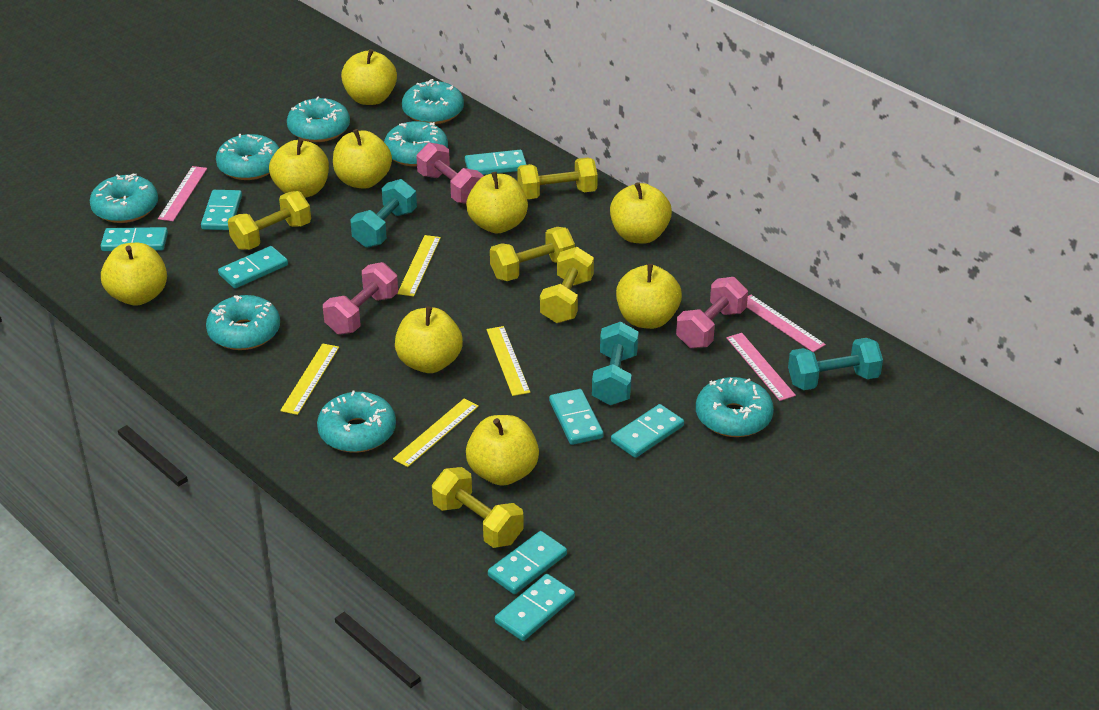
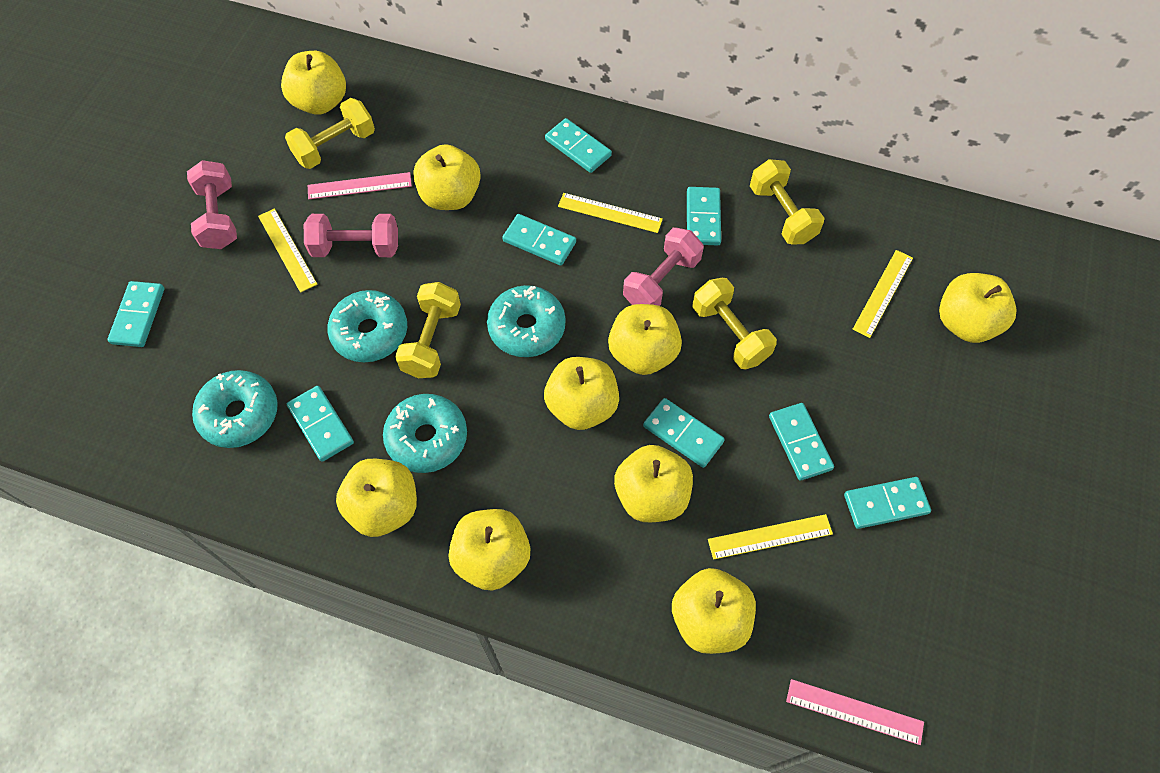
pink ruler: 3 -> 2
turquoise donut: 8 -> 4
turquoise dumbbell: 3 -> 0
yellow dumbbell: 5 -> 4

